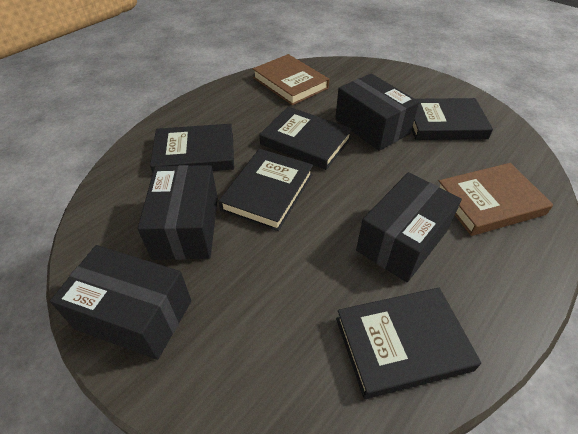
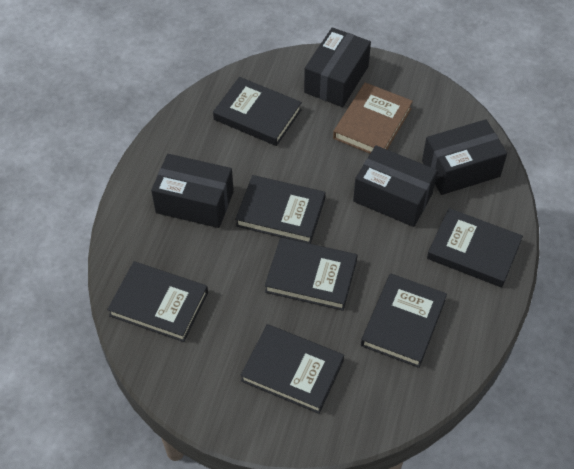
black book: 5 -> 7
brown book: 2 -> 1

